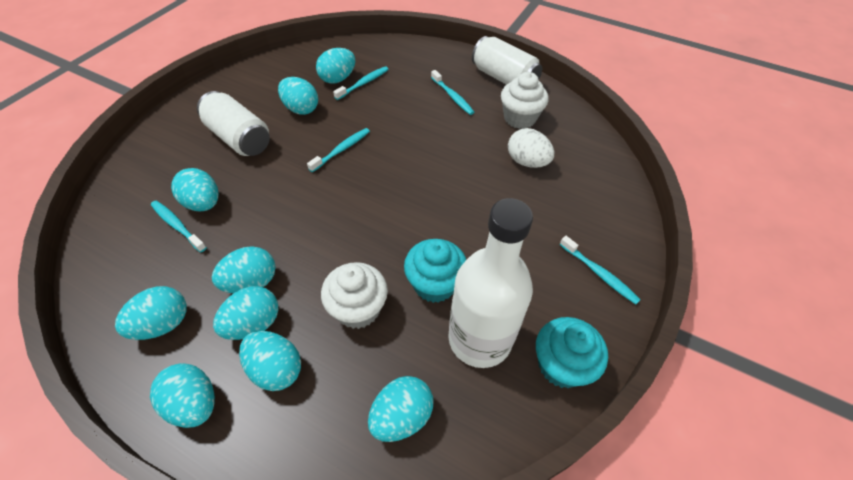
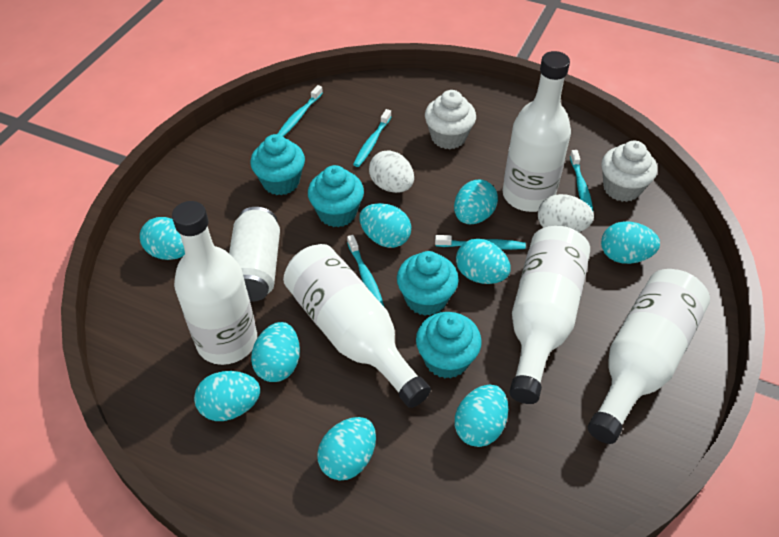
turquoise cupcake: 2 -> 4
white bottle: 1 -> 5
white can: 2 -> 1
white egg: 1 -> 2

